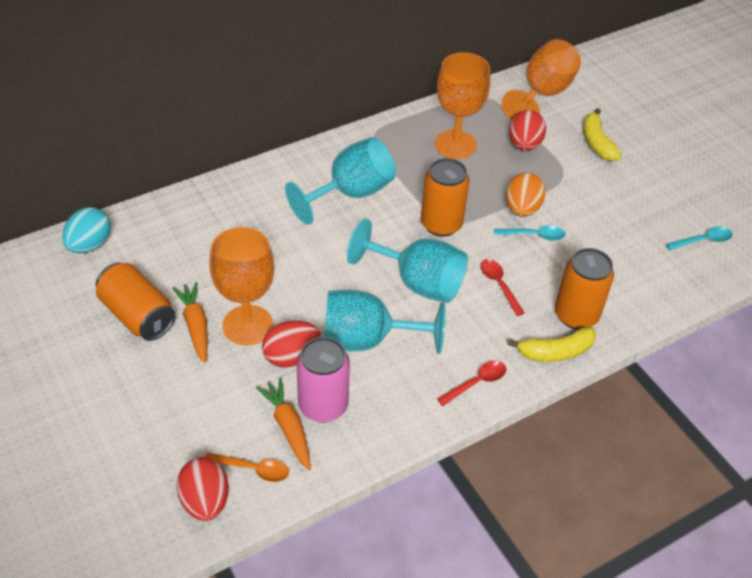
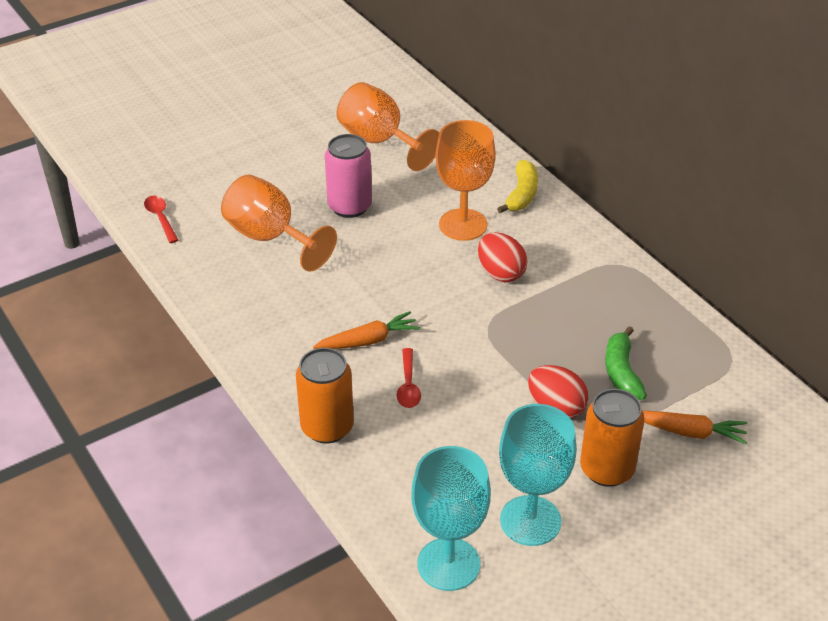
green banana: 0 -> 1
orange can: 3 -> 2
orange egg: 1 -> 0
orange spoon: 1 -> 0
red egg: 3 -> 2
turquoise egg: 1 -> 0
turquoise goblet: 3 -> 2
turquoise spoon: 2 -> 0
yellow banana: 2 -> 1

